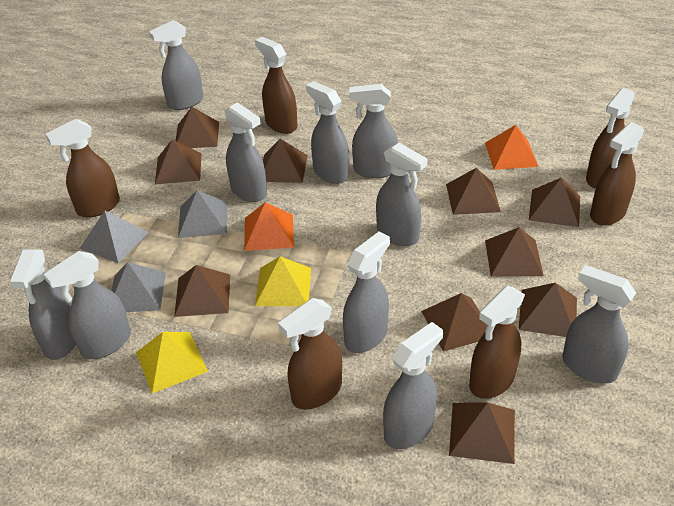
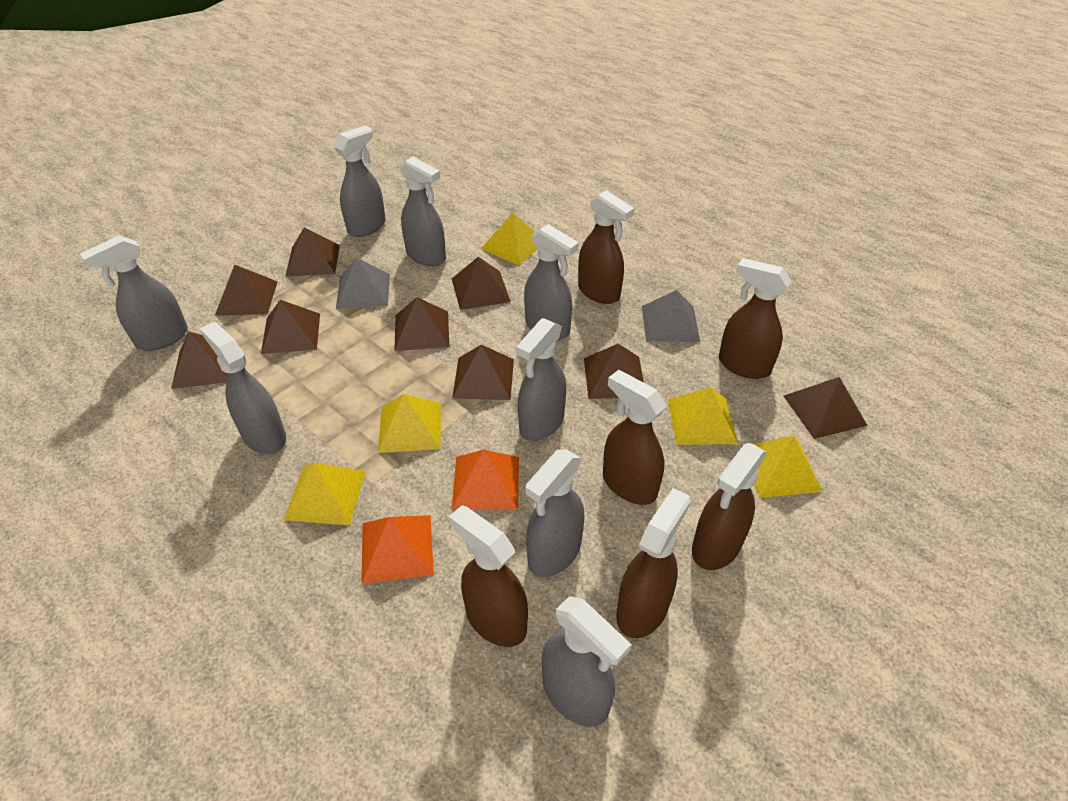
brown pyramid: 10 -> 9
grey pyramid: 3 -> 2
grey spray bottle: 10 -> 8
yellow pyramid: 2 -> 5

